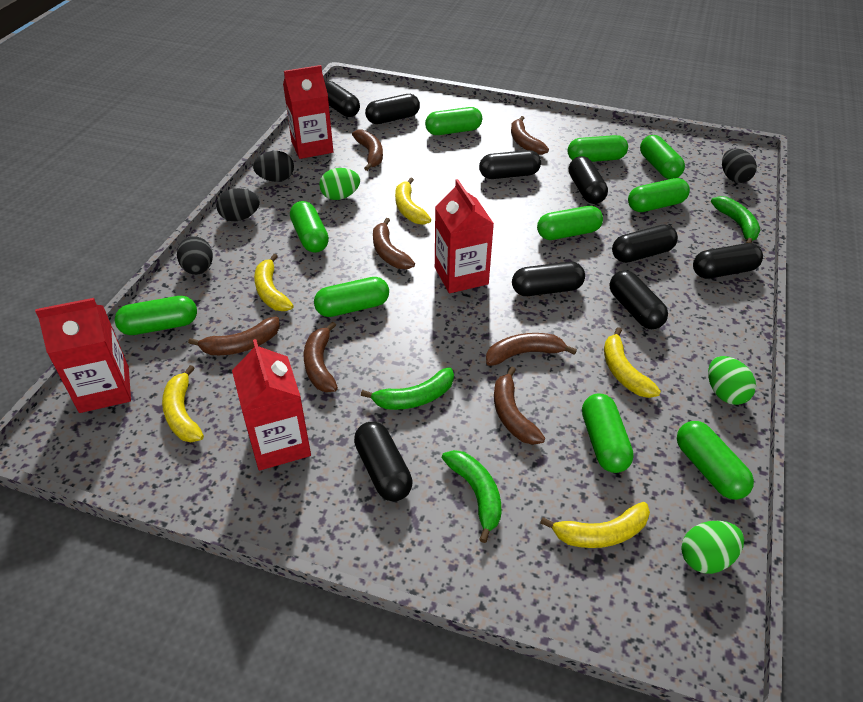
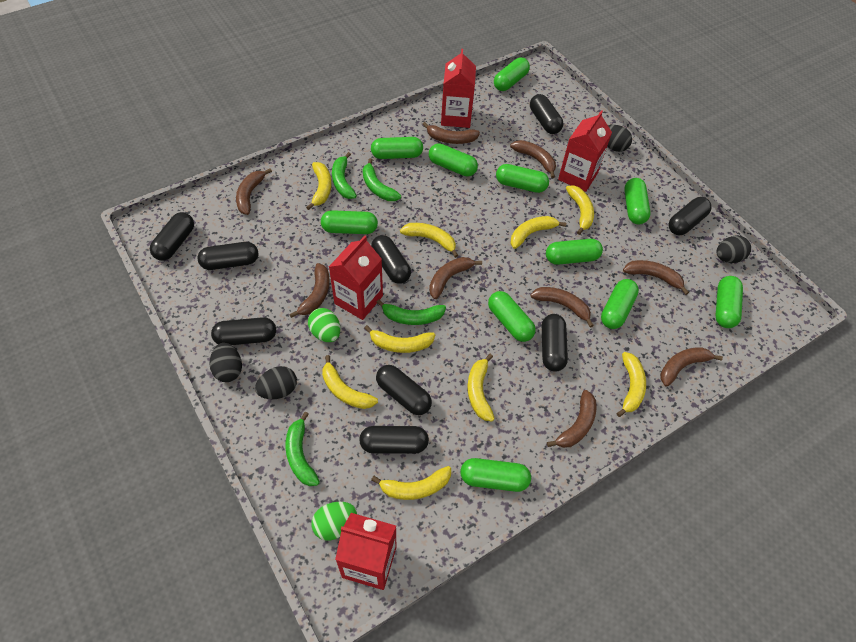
brown banana: 7 -> 9
green banana: 3 -> 4
green capsule: 10 -> 11
green egg: 3 -> 2
yellow banana: 5 -> 9

